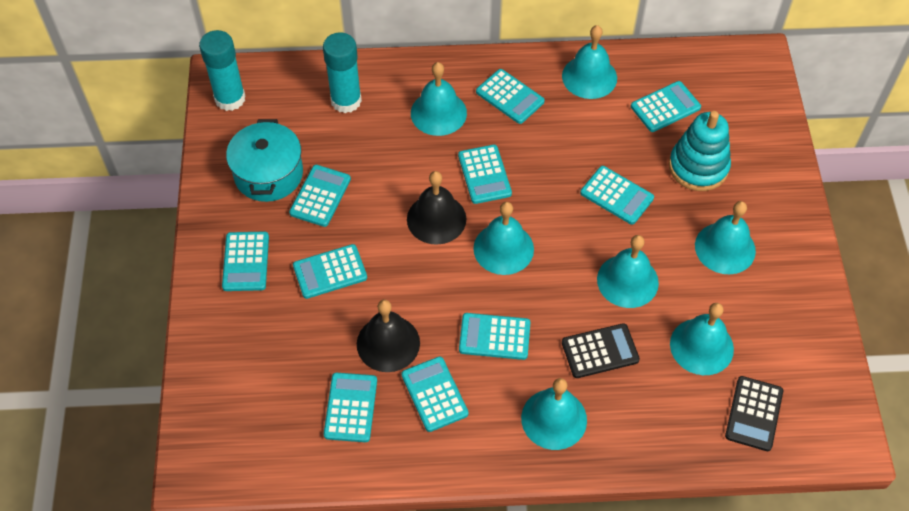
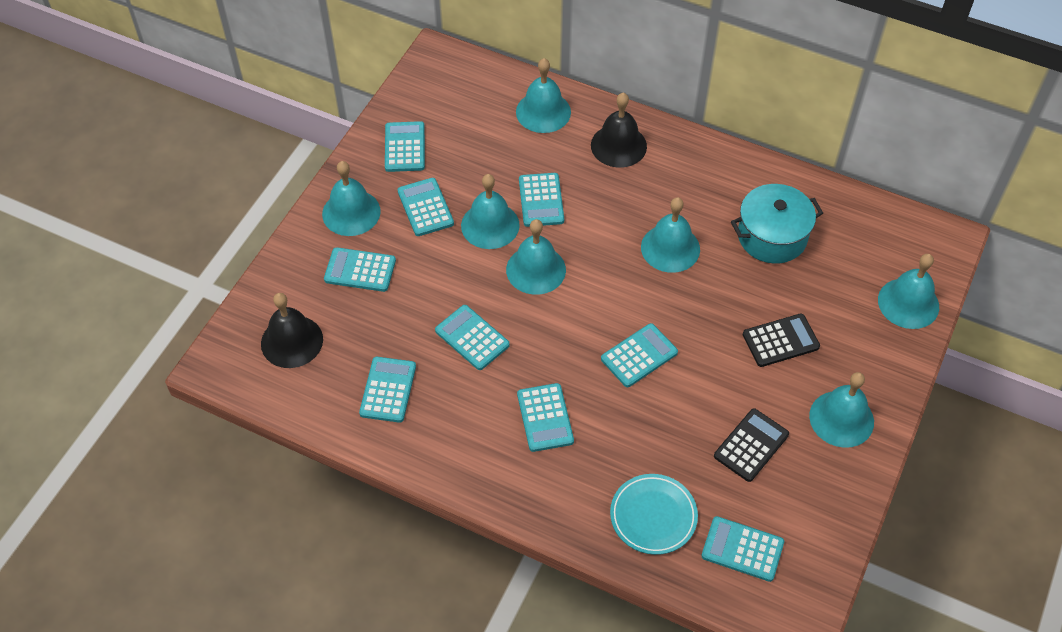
turquoise calculator: 10 -> 9
turquoise glue stick: 2 -> 0
turquoise plate: 0 -> 1
turquoise stacking toy: 1 -> 0

